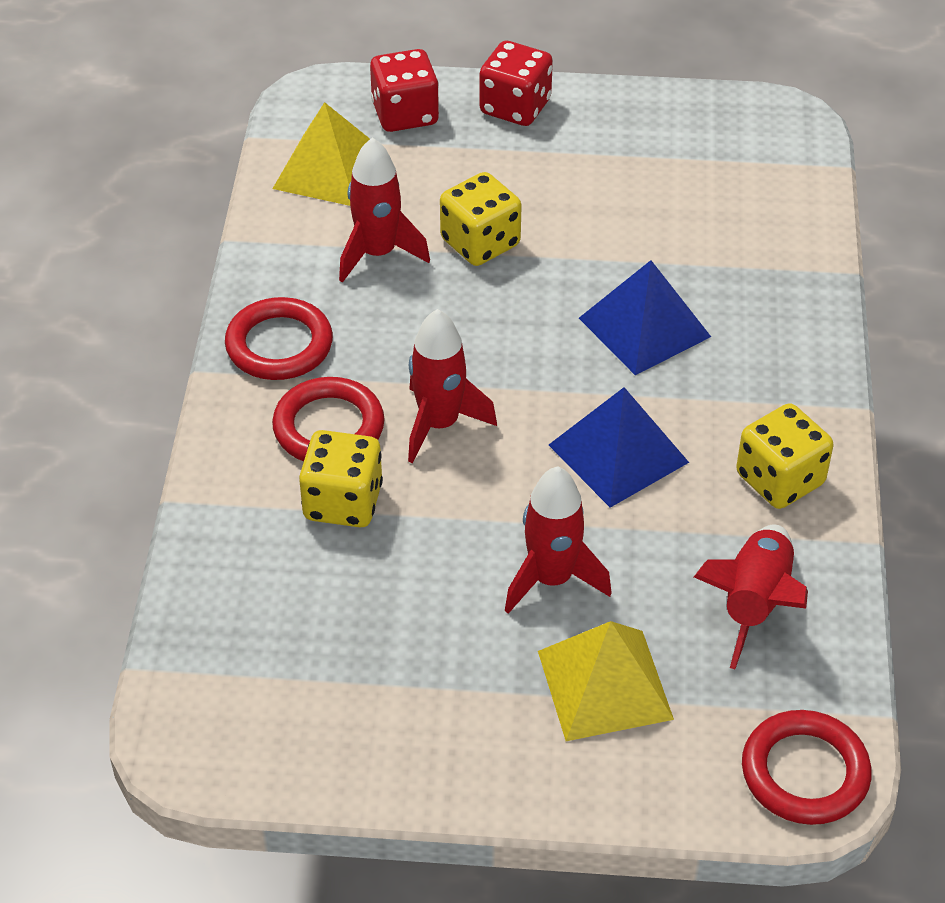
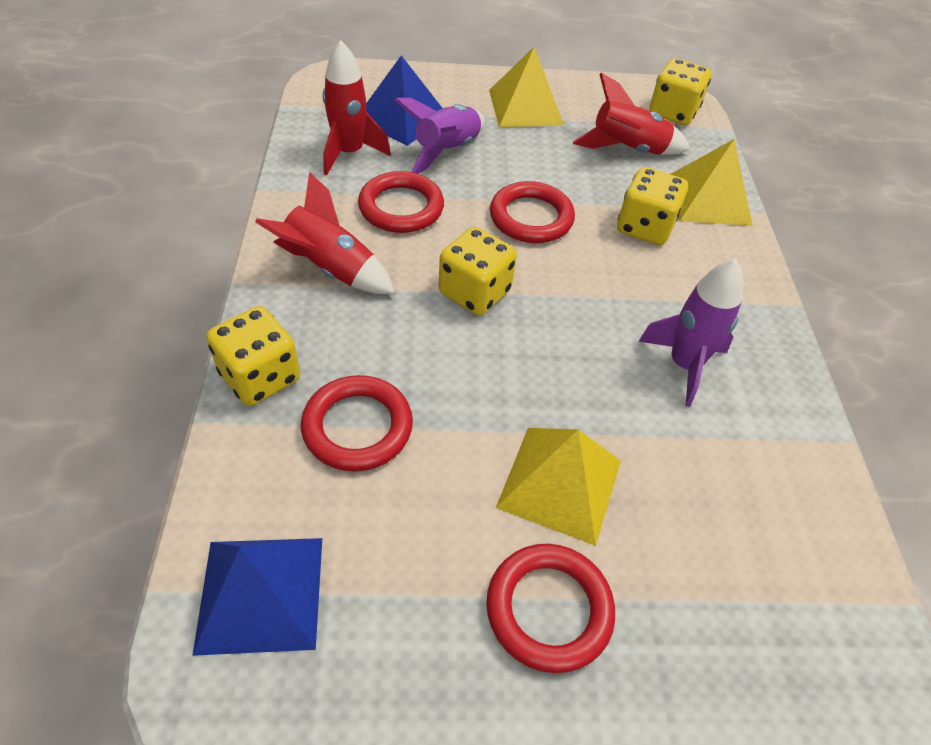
purple rocket: 0 -> 2
red dice: 2 -> 0
red ring: 3 -> 4
red rocket: 4 -> 3
yellow dice: 3 -> 4
yellow pyramid: 2 -> 3

